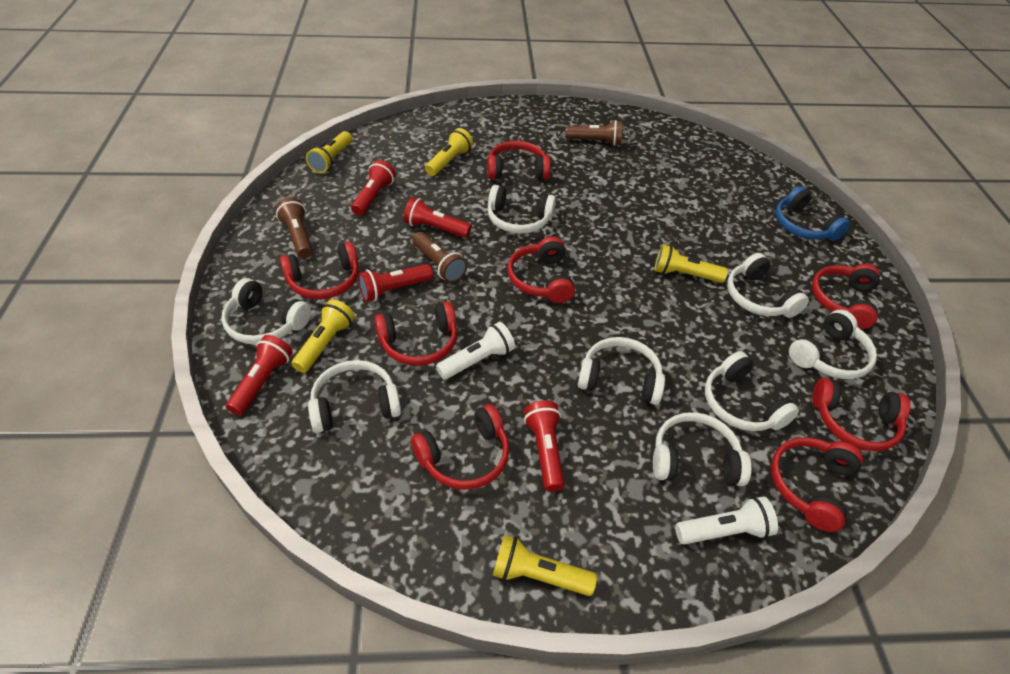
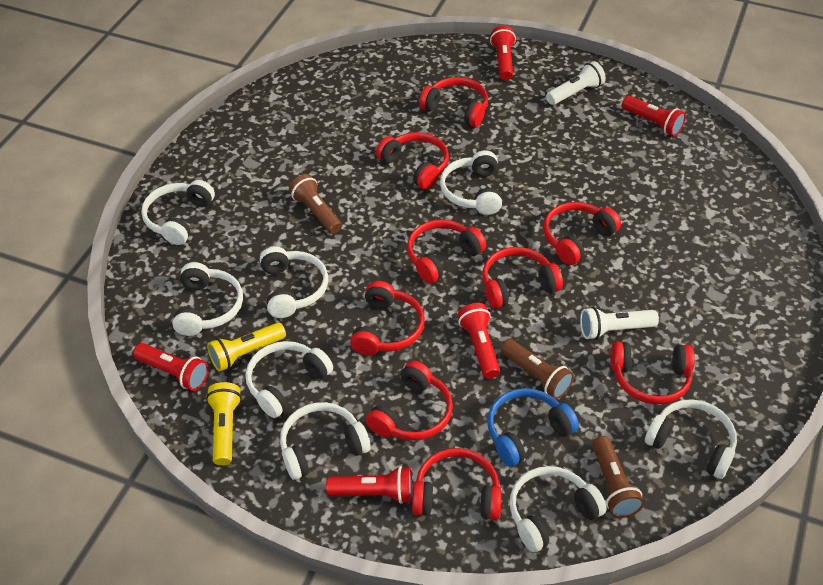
red headphones: 8 -> 9
yellow flashlight: 5 -> 2

